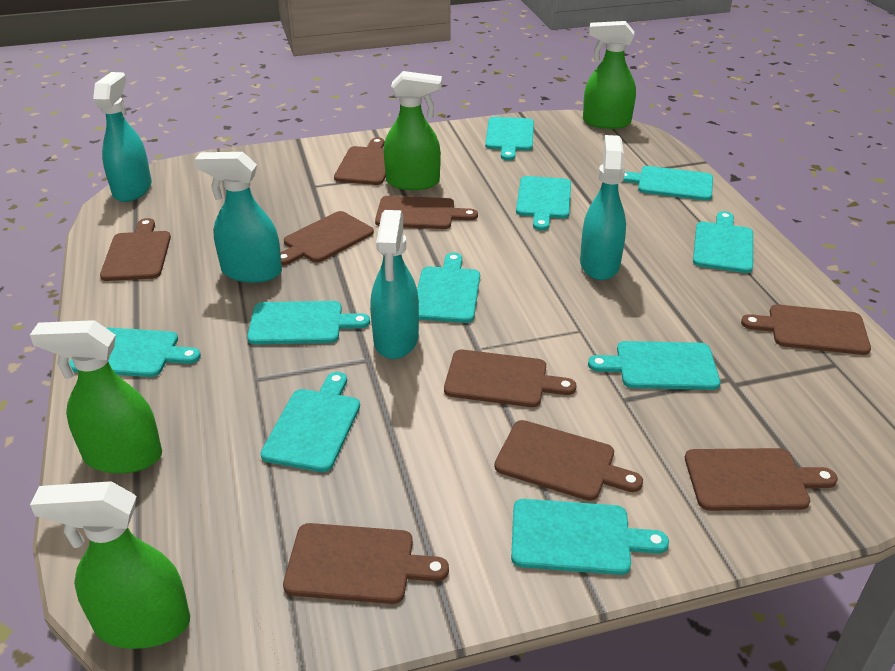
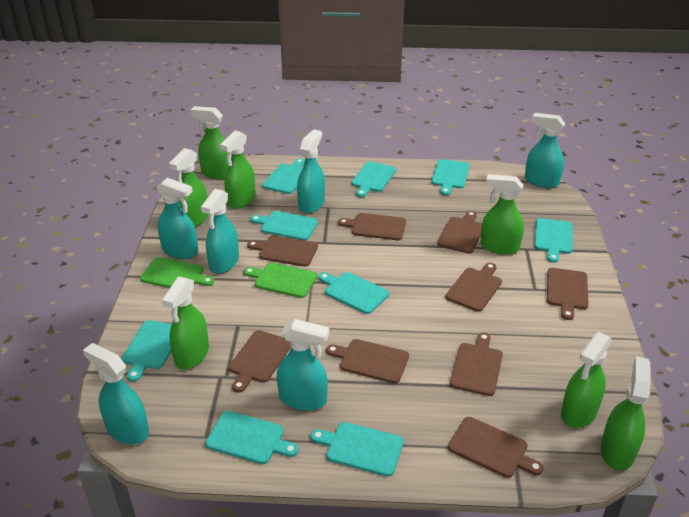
green cutting board: 0 -> 2
green spray bottle: 4 -> 7
turquoise cutting board: 10 -> 9
turquoise spray bottle: 4 -> 6

